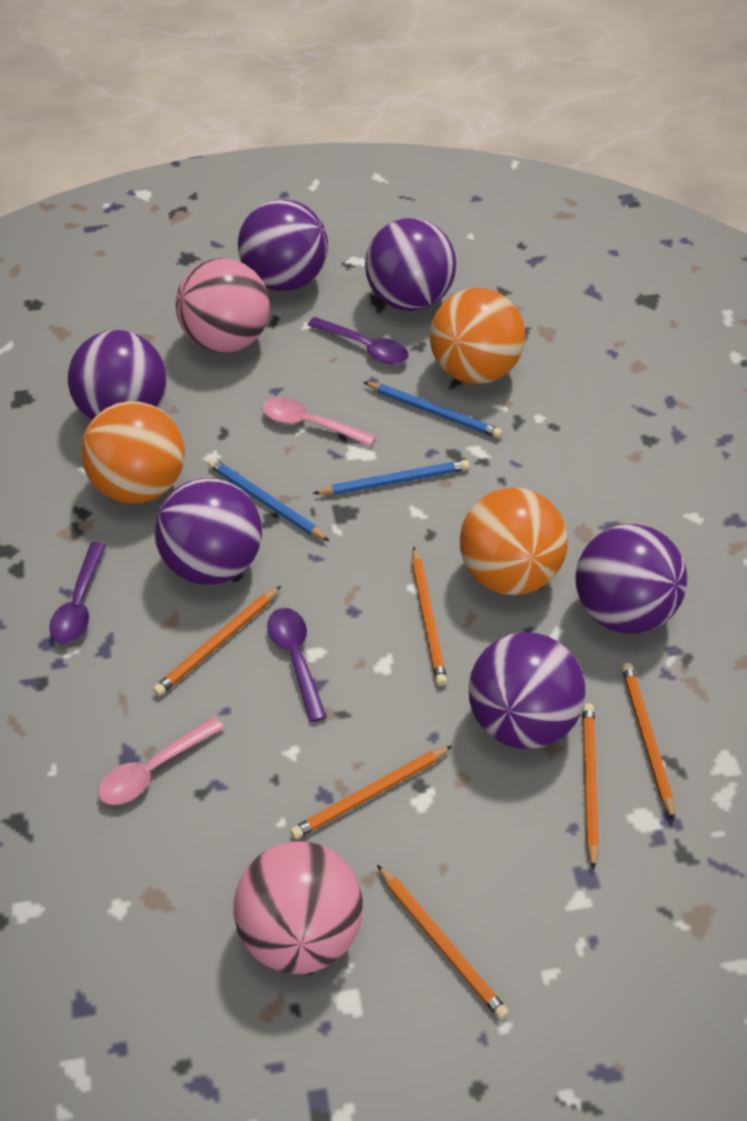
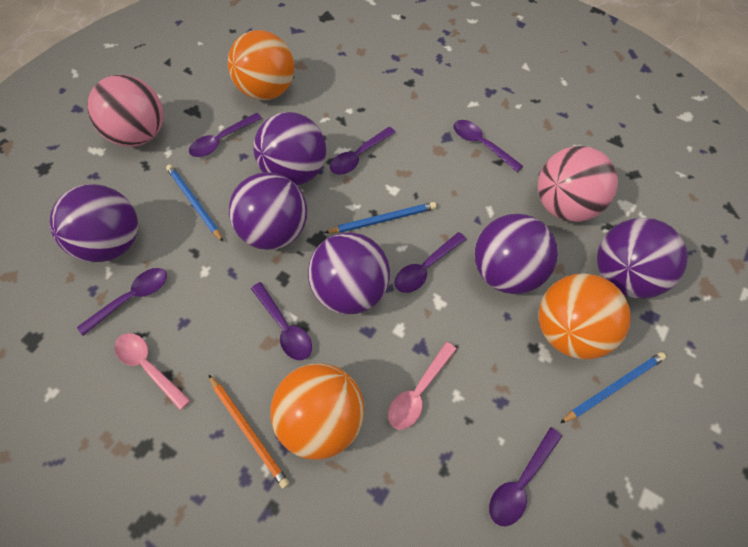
orange pencil: 6 -> 1
purple spoon: 3 -> 7

